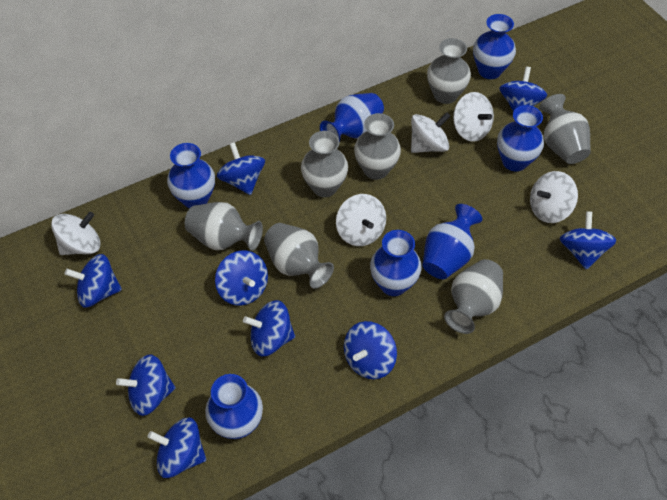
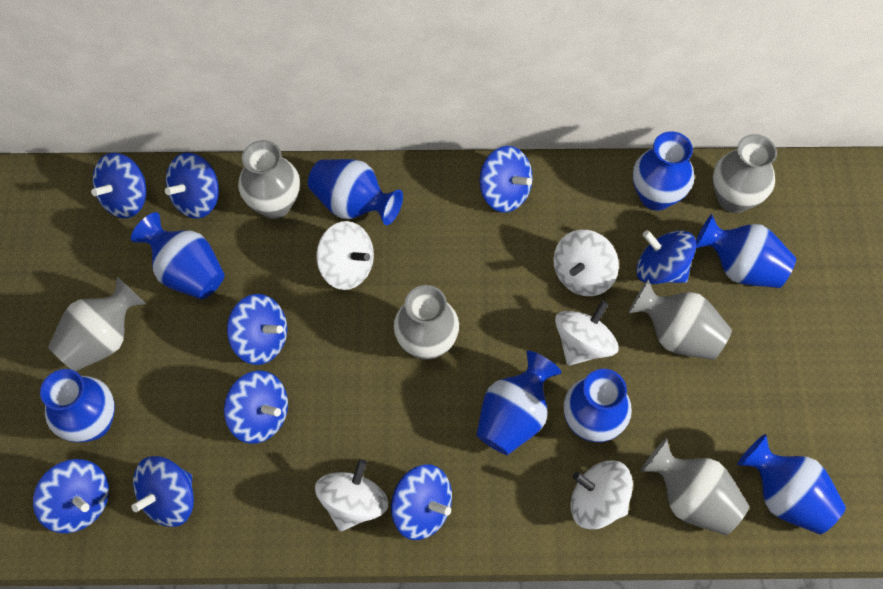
blue vase: 7 -> 8
grey vase: 7 -> 6

